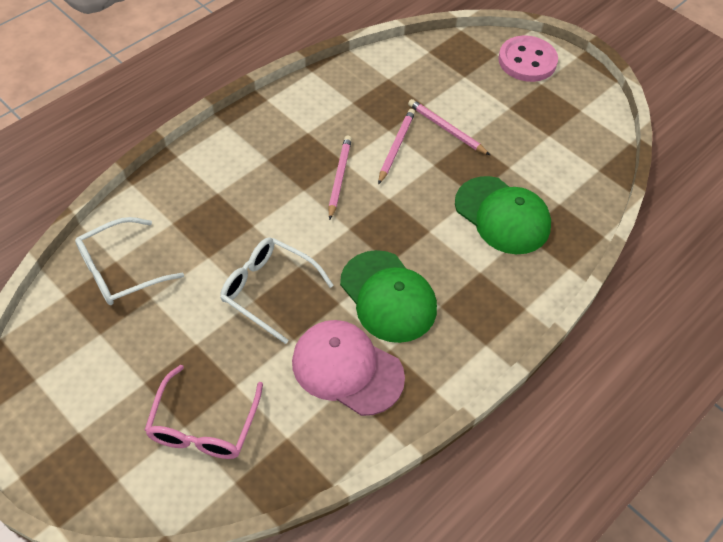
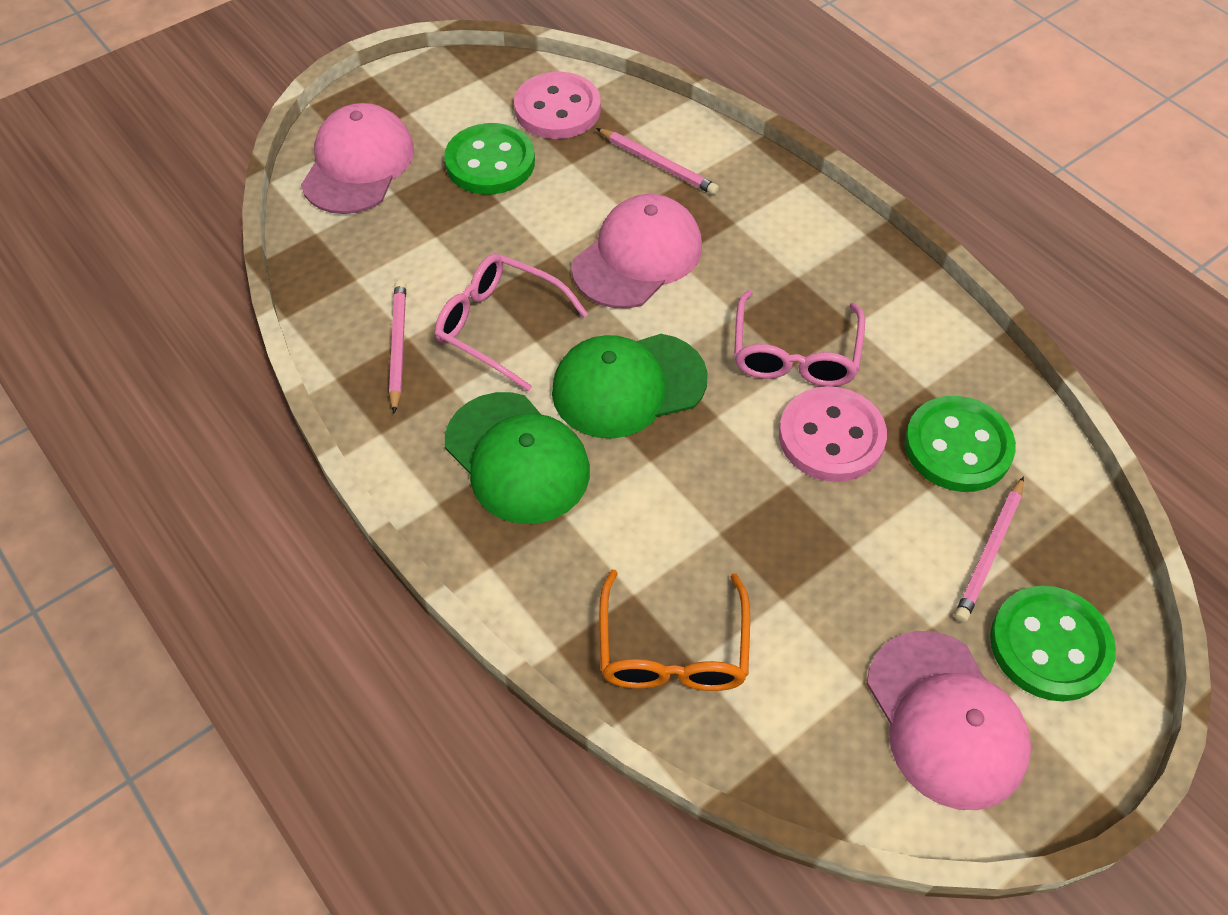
green button: 0 -> 3
orange glasses: 0 -> 1
pink button: 1 -> 2
pink cap: 1 -> 3
pink glasses: 1 -> 2
white glasses: 2 -> 0

